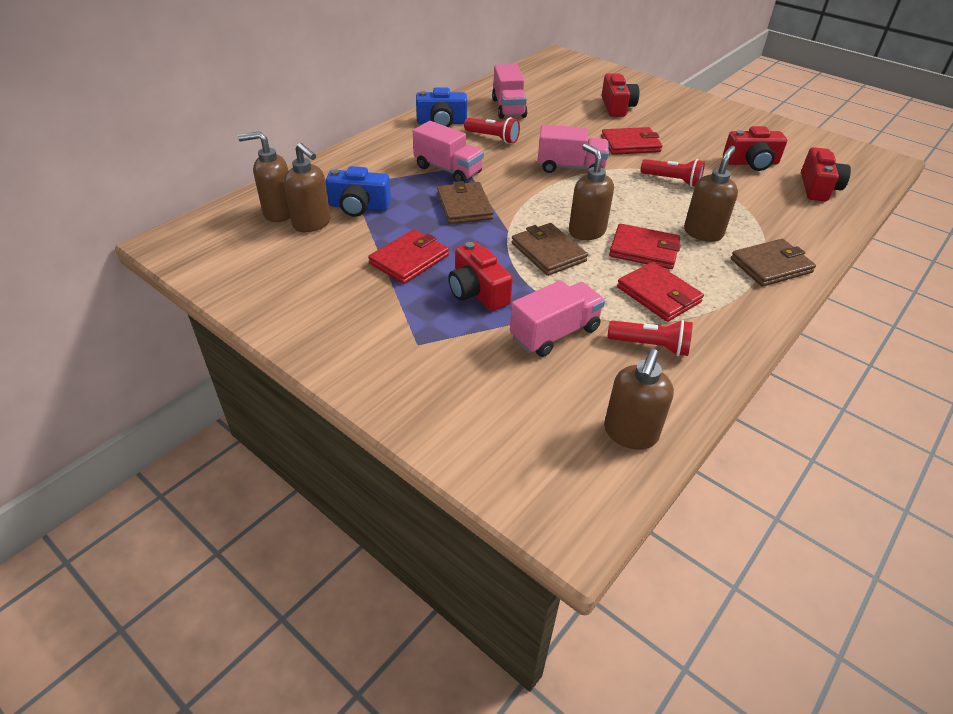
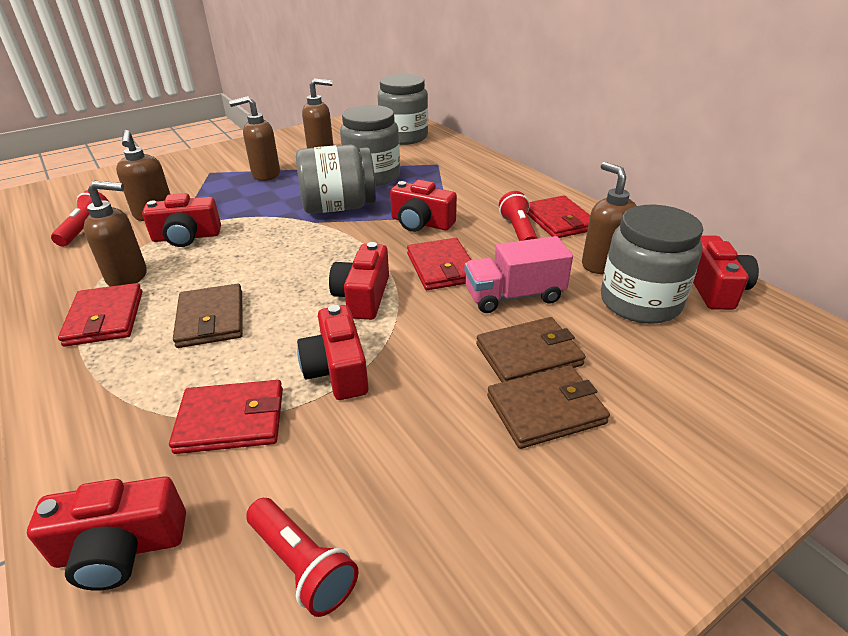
blue camera: 2 -> 0
grey jar: 0 -> 4
pink truck: 4 -> 1
red camera: 4 -> 6

